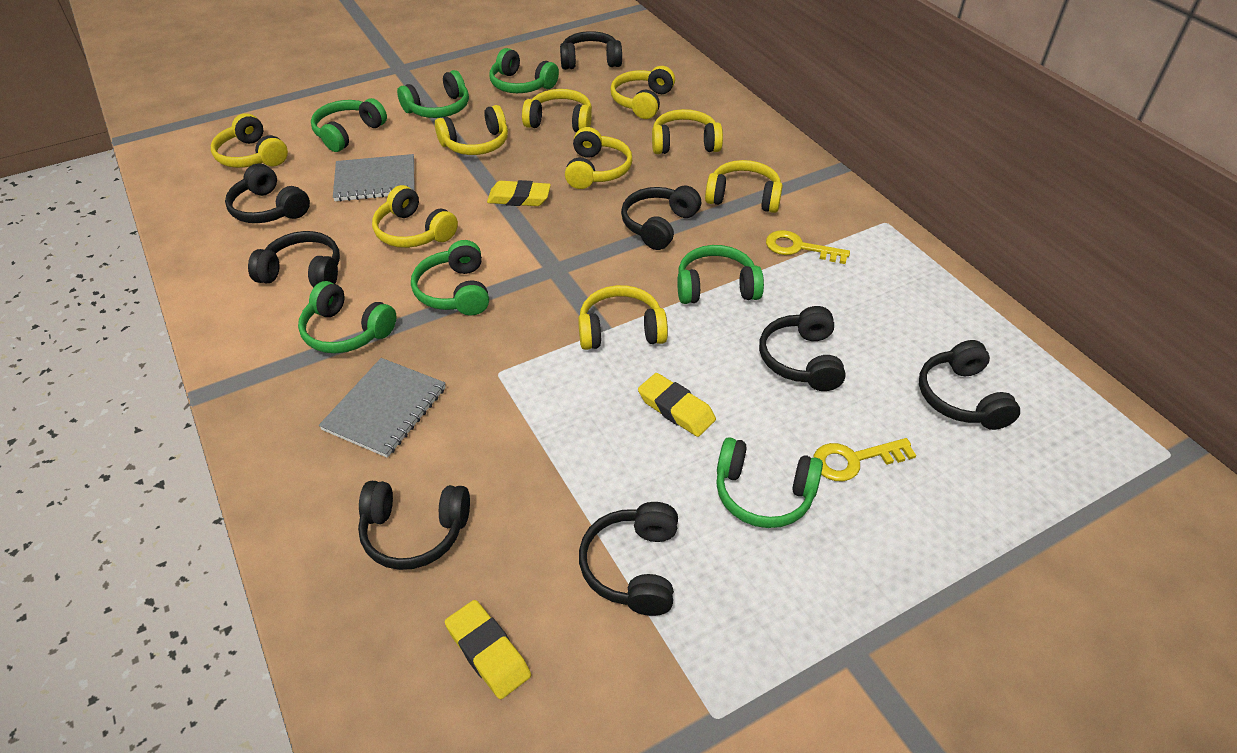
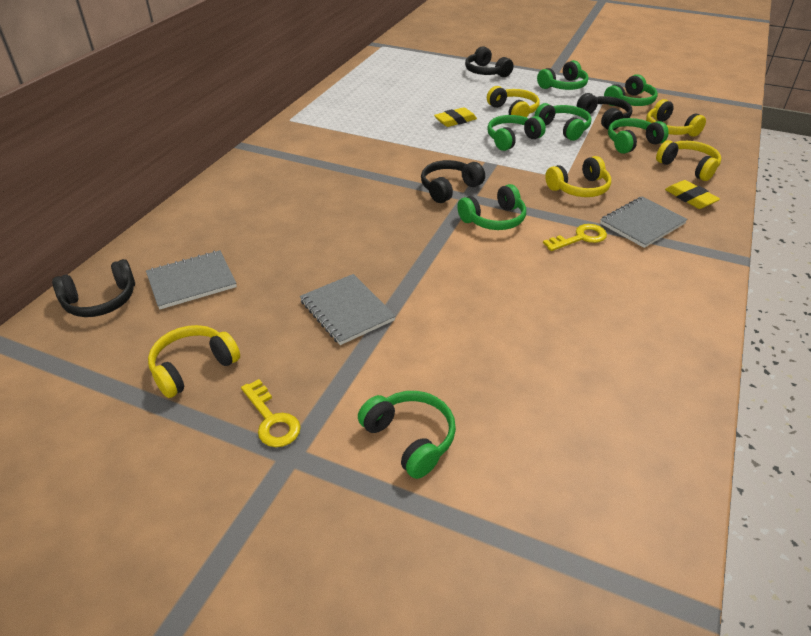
black headphones: 8 -> 4
grey notebook: 2 -> 3
yellow eraser: 3 -> 2
yellow headphones: 9 -> 5

